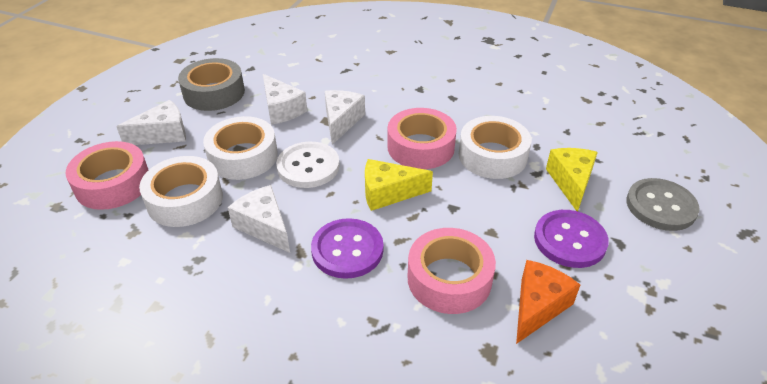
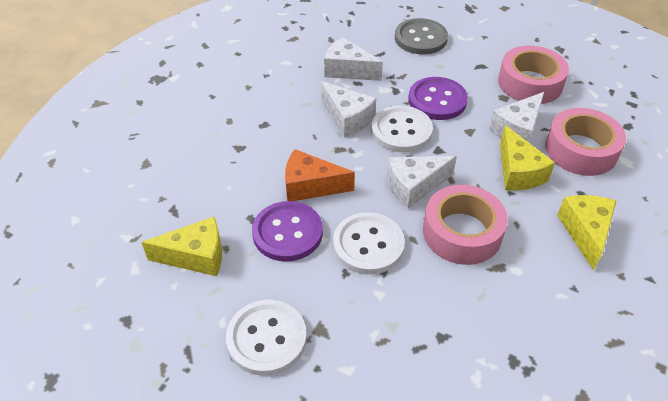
grey tape: 1 -> 0
white button: 1 -> 3
white tape: 3 -> 0
yellow cheese: 2 -> 3

